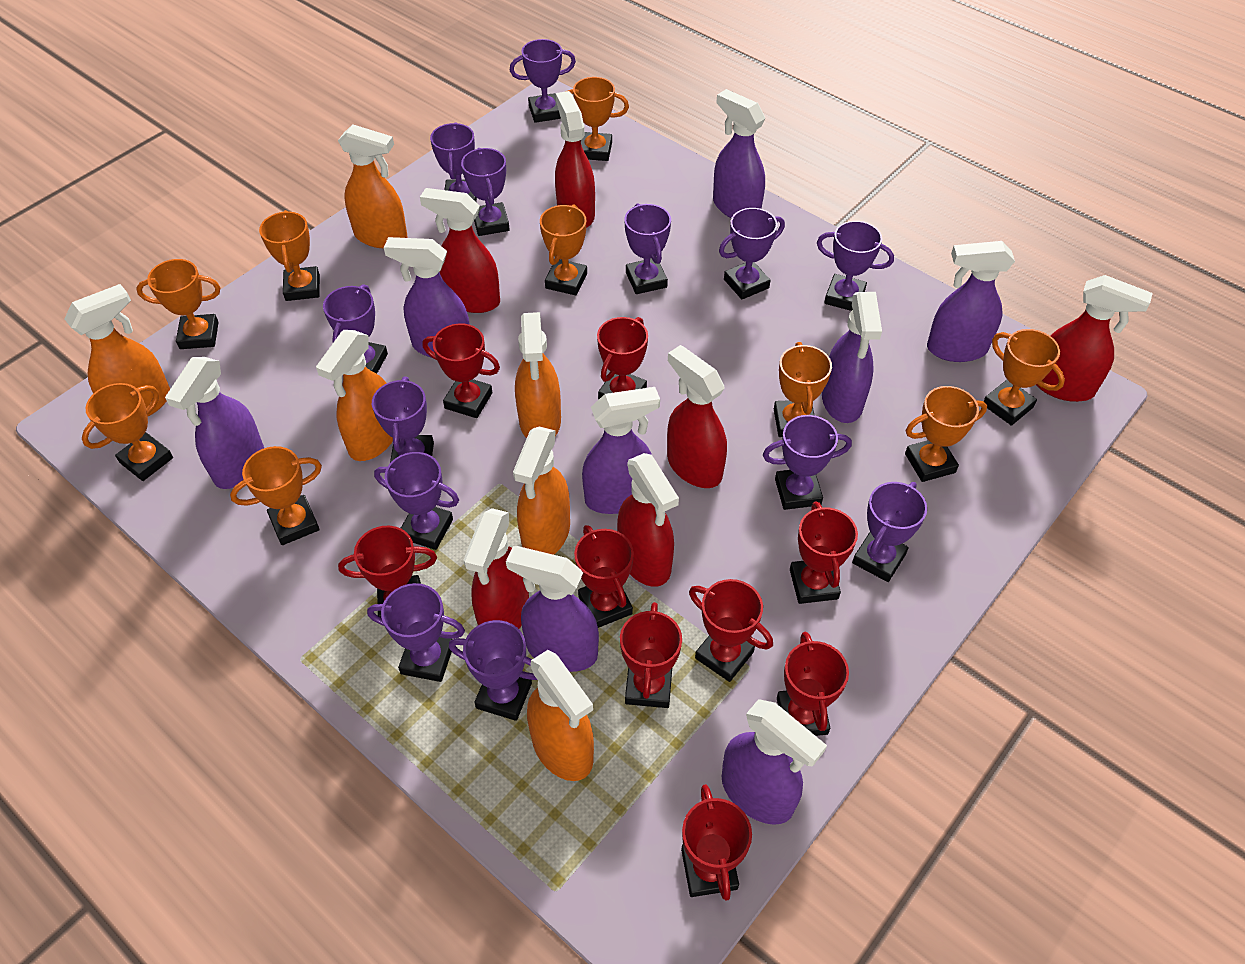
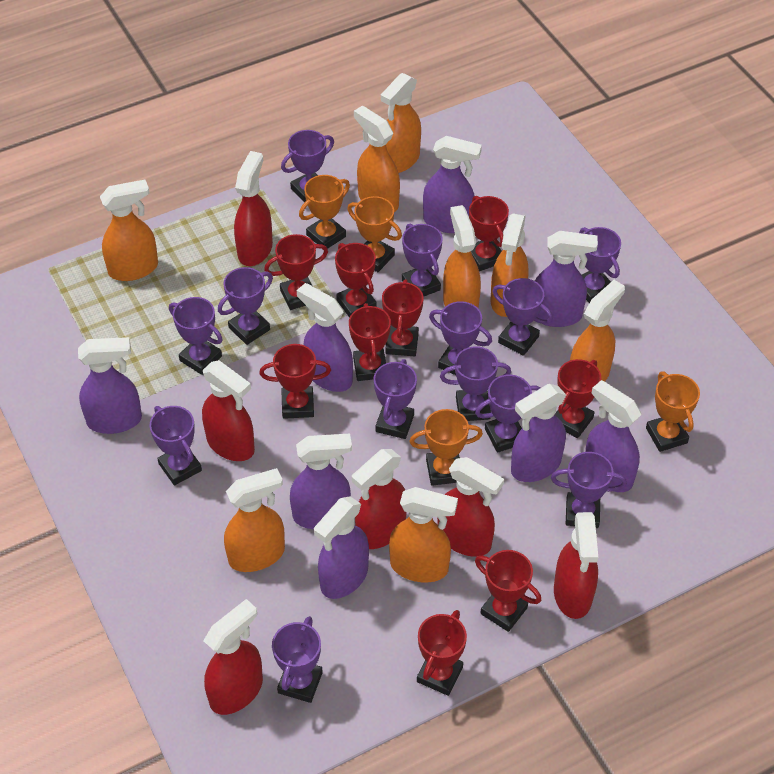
orange spray bottle: 6 -> 8
orange trophy: 9 -> 4

